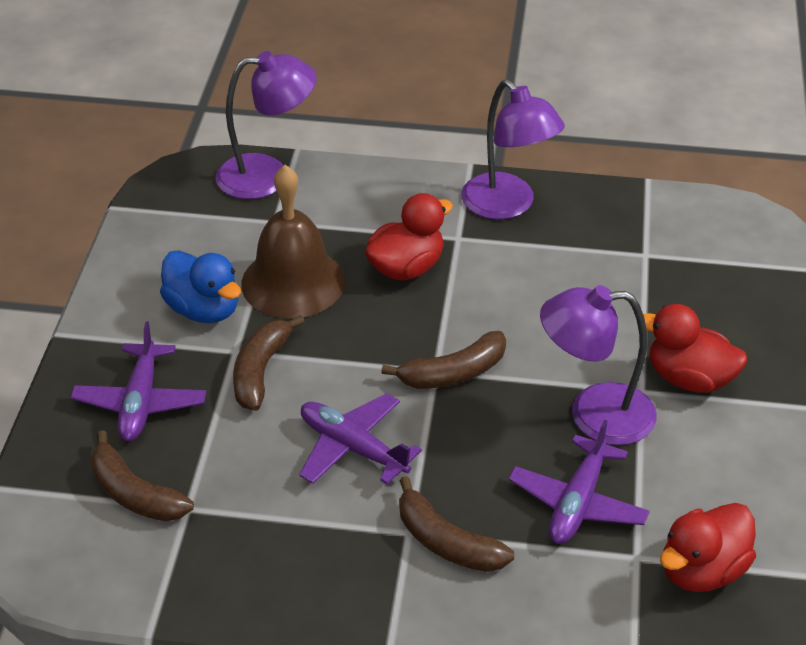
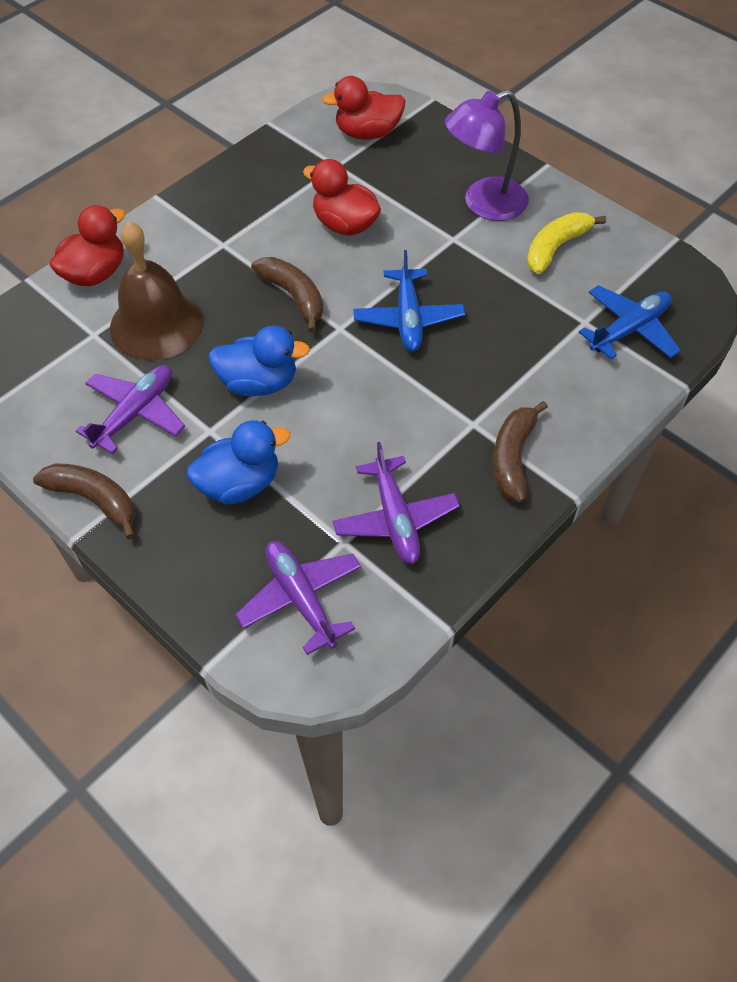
blue duck: 1 -> 2
blue plane: 0 -> 2
brown banana: 4 -> 3
purple lamp: 3 -> 1
yellow banana: 0 -> 1

